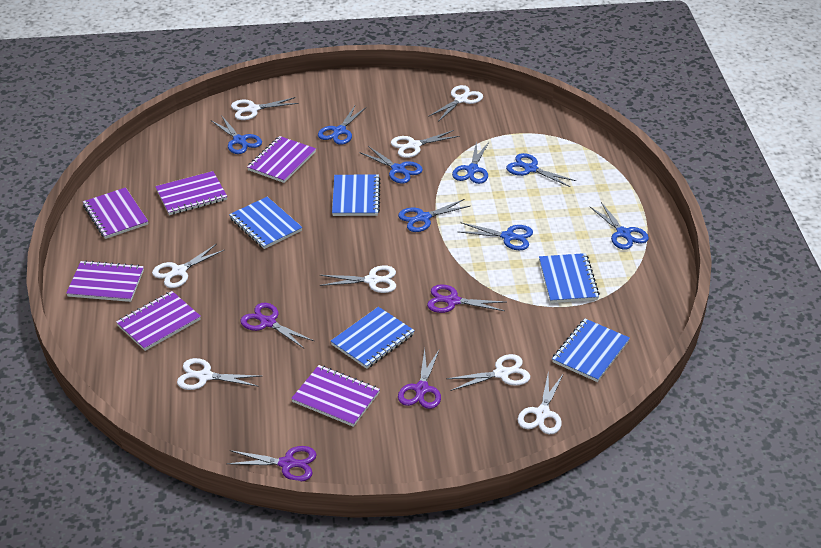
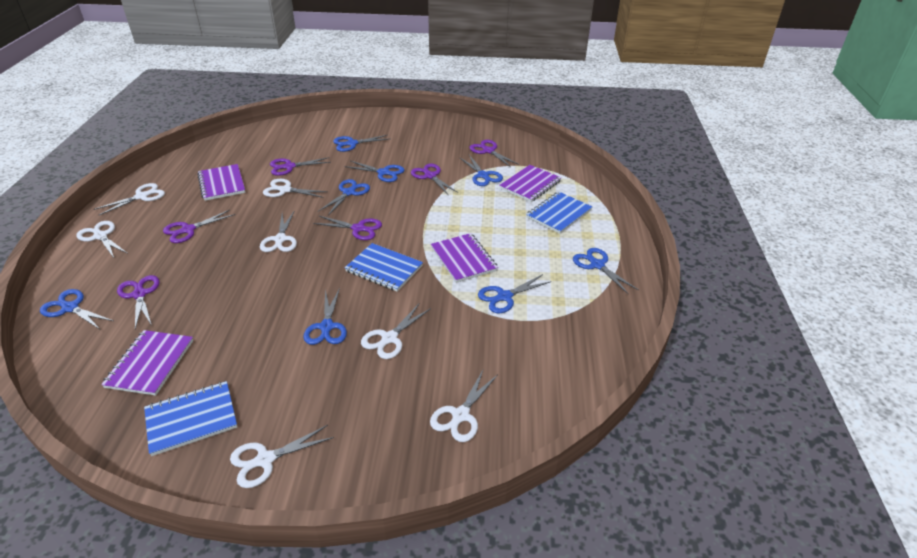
blue notebook: 5 -> 3
purple notebook: 6 -> 4
purple scissors: 4 -> 6
white scissors: 8 -> 7

